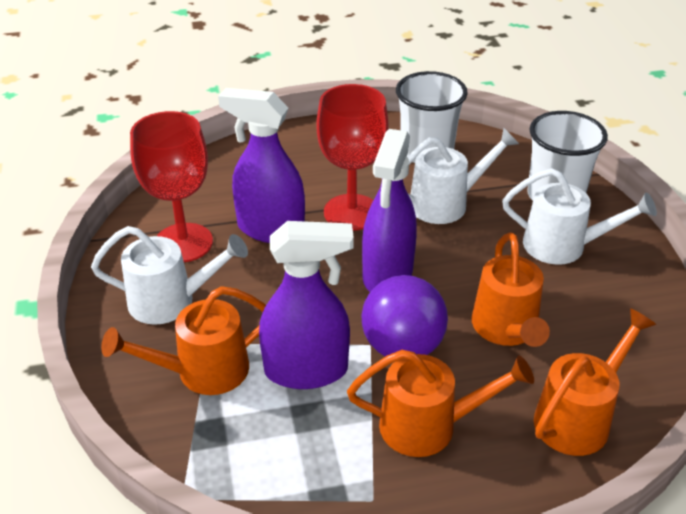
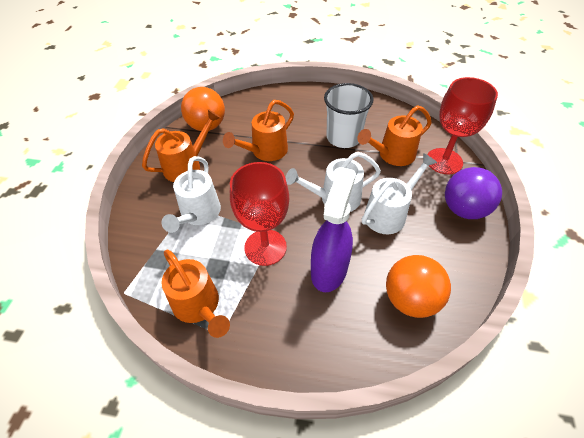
orange ball: 0 -> 2
purple spray bottle: 3 -> 1
white cup: 2 -> 1

